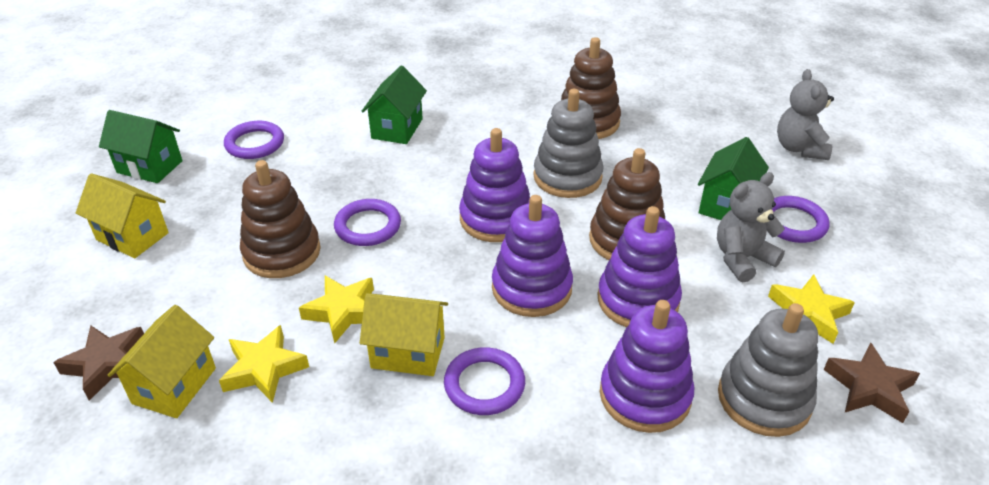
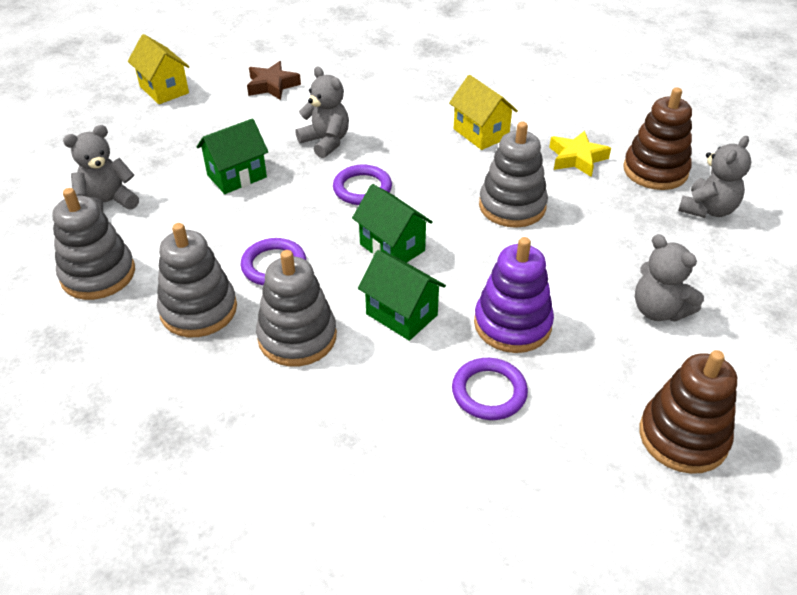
brown stacking toy: 3 -> 2
brown star: 2 -> 1
grey stacking toy: 2 -> 4
grey teddy bear: 2 -> 4
purple ring: 4 -> 3
purple stacking toy: 4 -> 1
yellow house: 3 -> 2
yellow star: 3 -> 1

